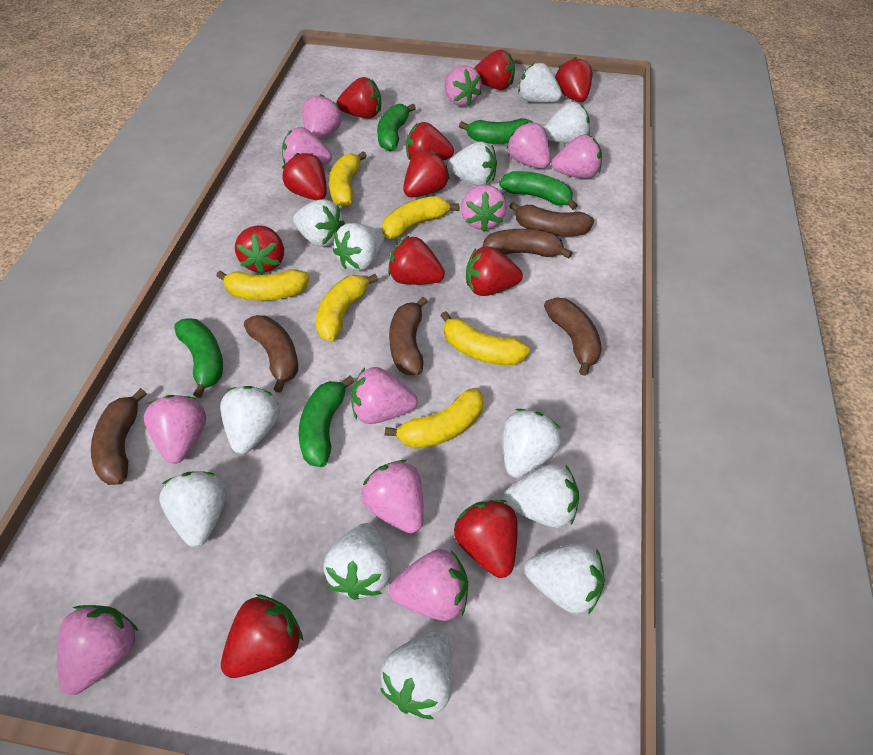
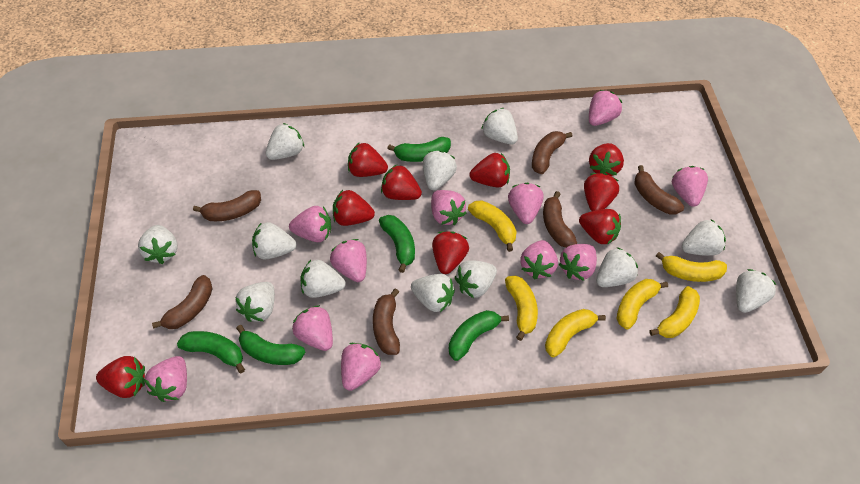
red strawberry: 11 -> 9

